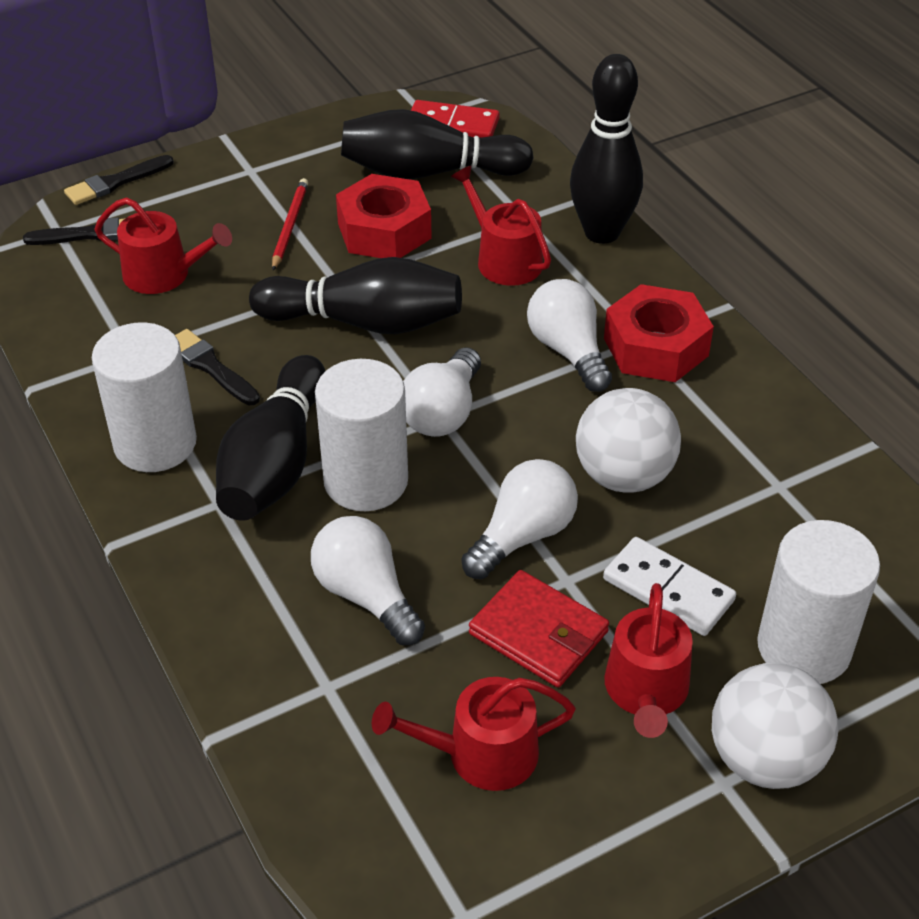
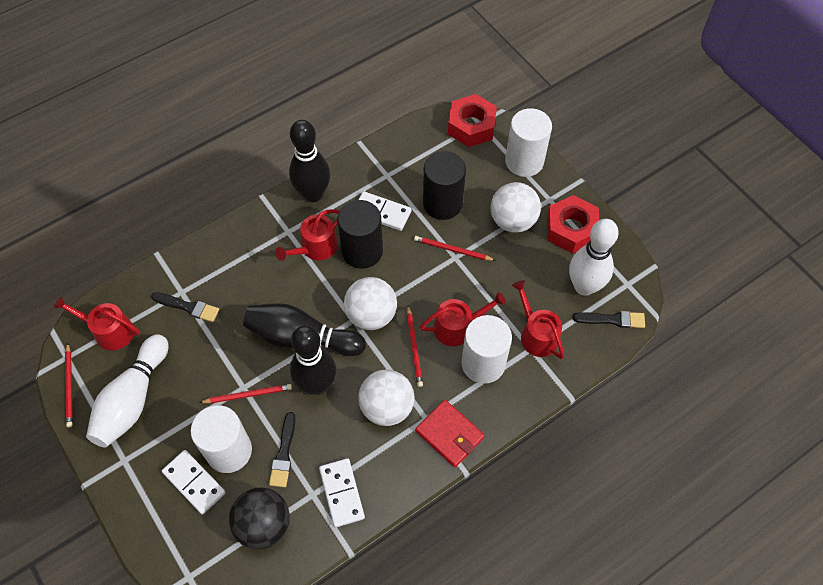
black ball: 0 -> 1
black bowling pin: 4 -> 3
black cylinder: 0 -> 2
red domino: 1 -> 0
red pencil: 1 -> 4
white ball: 2 -> 3
white bowling pin: 0 -> 2
white domino: 1 -> 3
white light bulb: 4 -> 0

